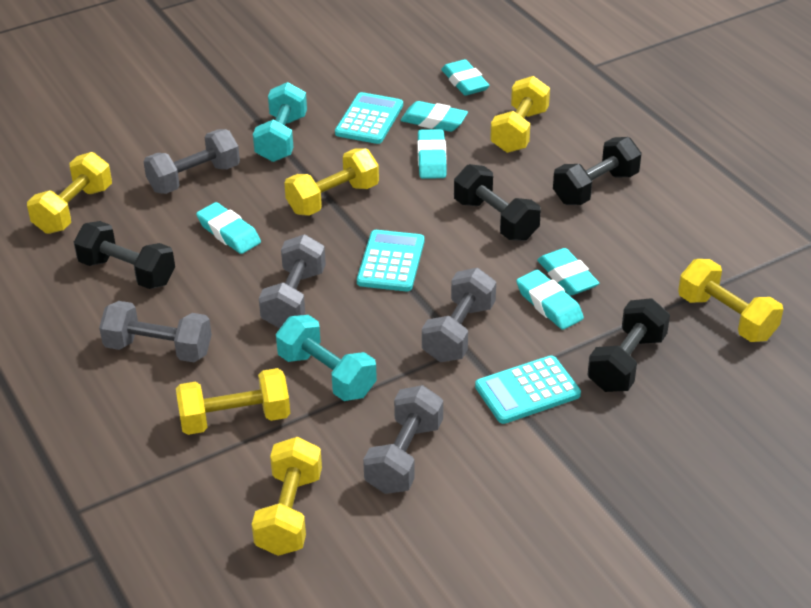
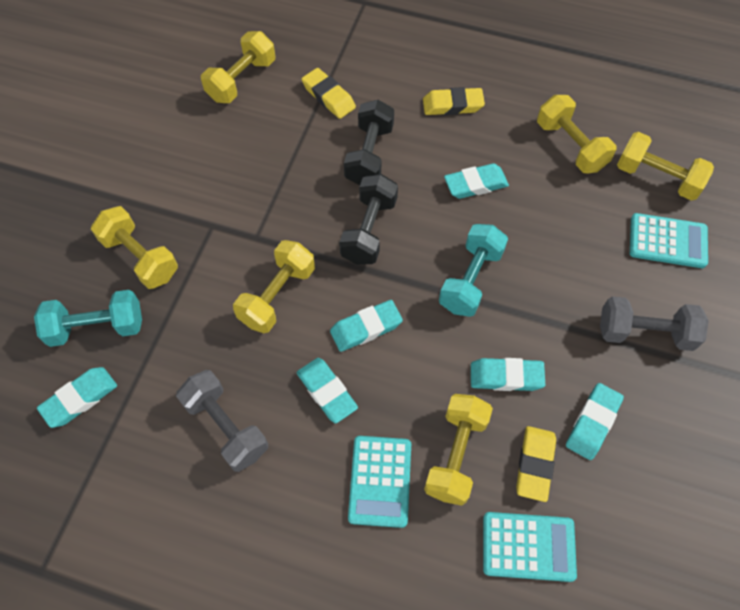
black dumbbell: 4 -> 2
grey dumbbell: 5 -> 2
yellow eraser: 0 -> 3

